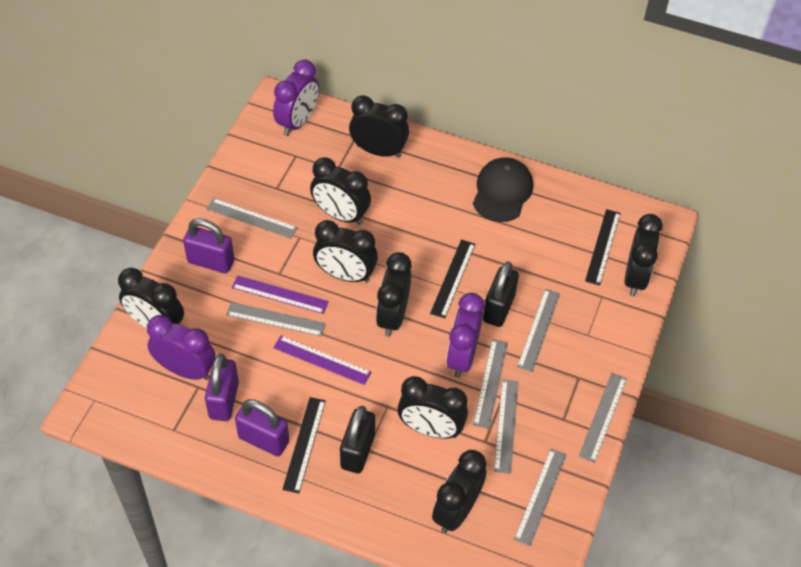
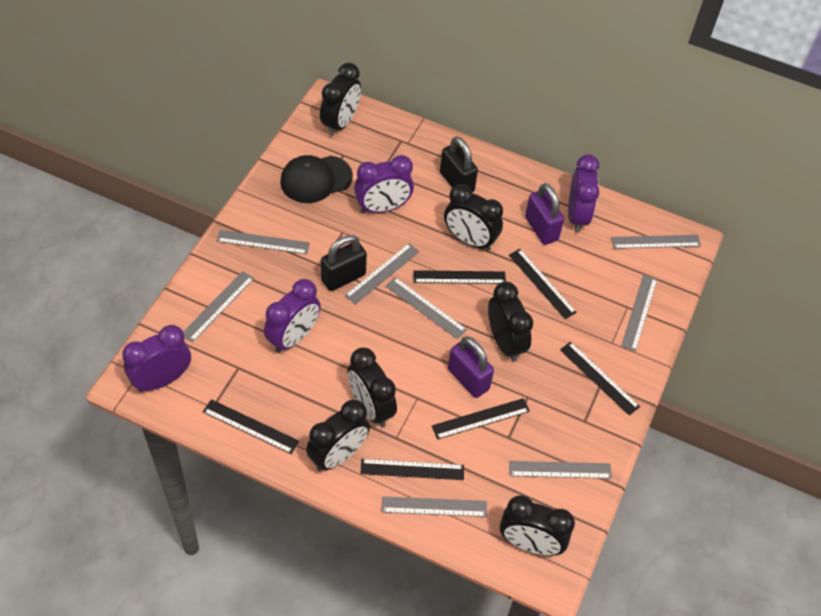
black clock: 8 -> 6
black ruler: 3 -> 6
grey ruler: 7 -> 8
purple clock: 3 -> 4
purple padlock: 3 -> 2
purple ruler: 2 -> 0

